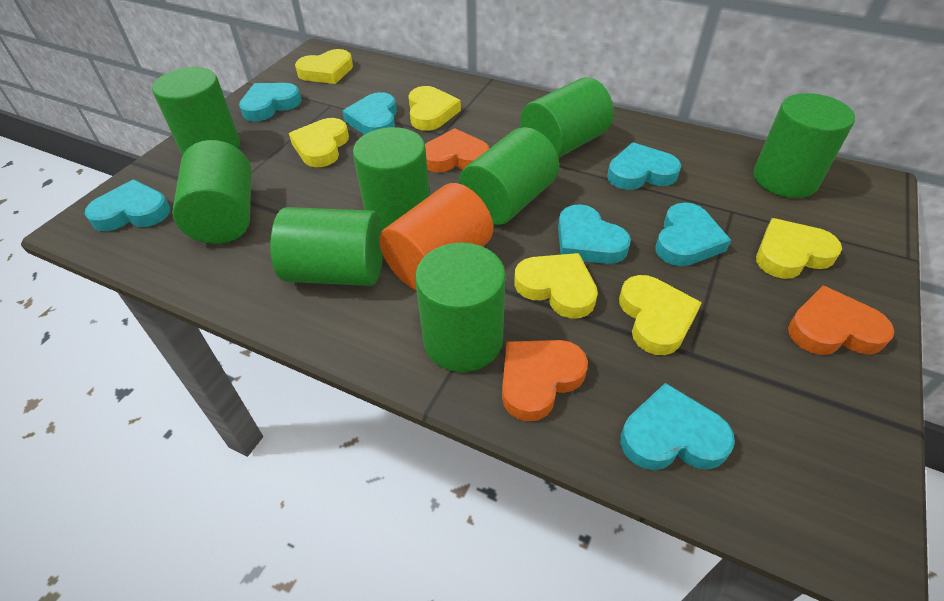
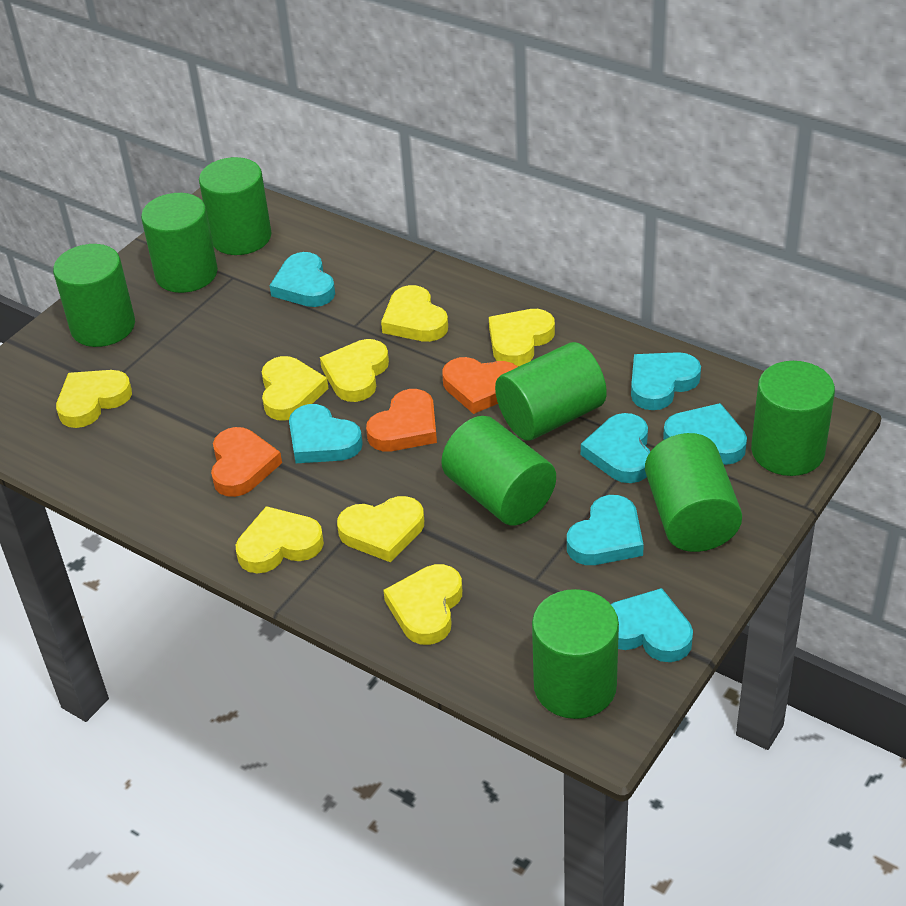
orange cylinder: 1 -> 0
yellow heart: 6 -> 8

